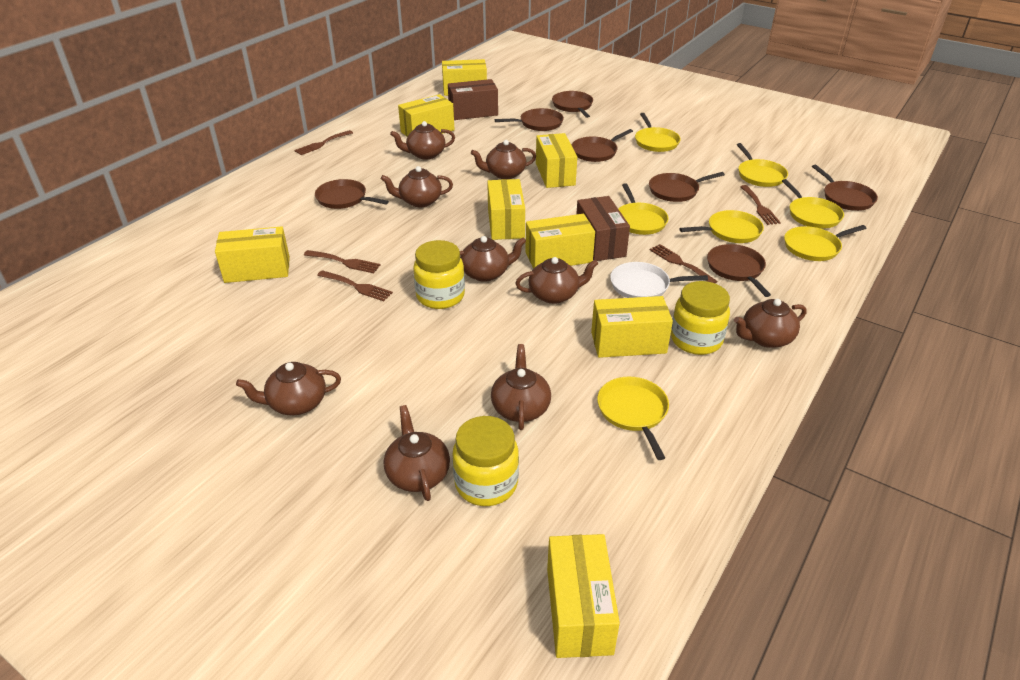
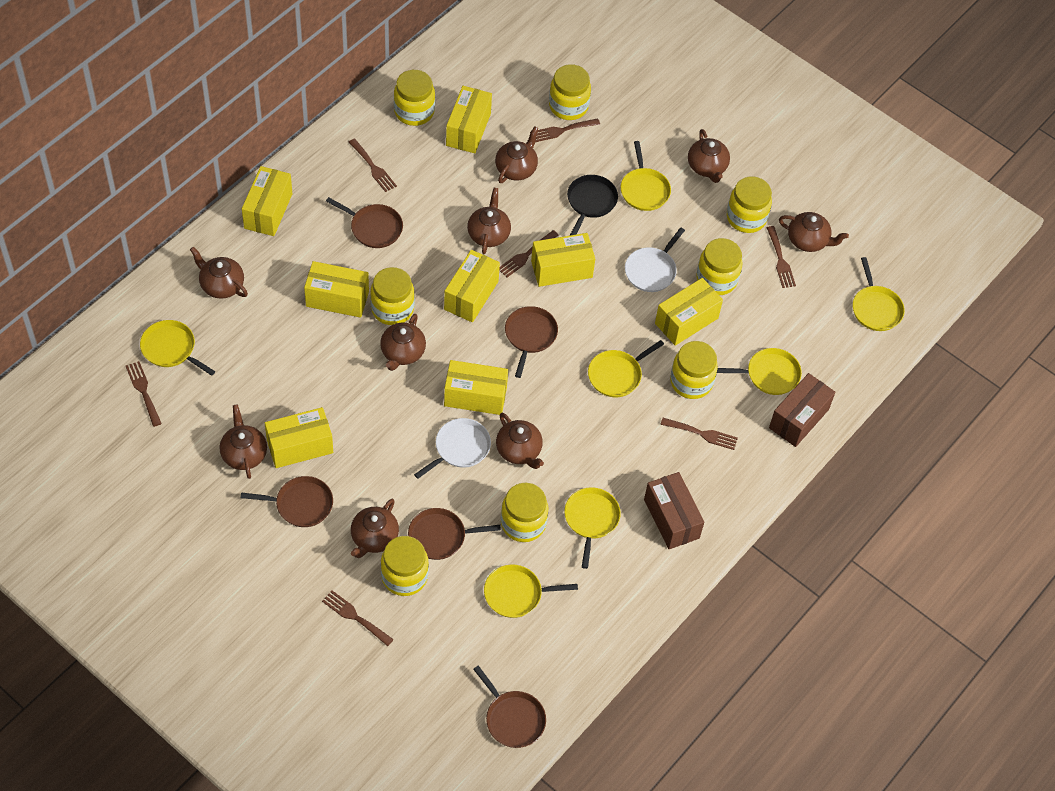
black pan: 0 -> 1
brown fork: 5 -> 7
brown pan: 7 -> 5
white pan: 1 -> 2
yellow jar: 3 -> 8

